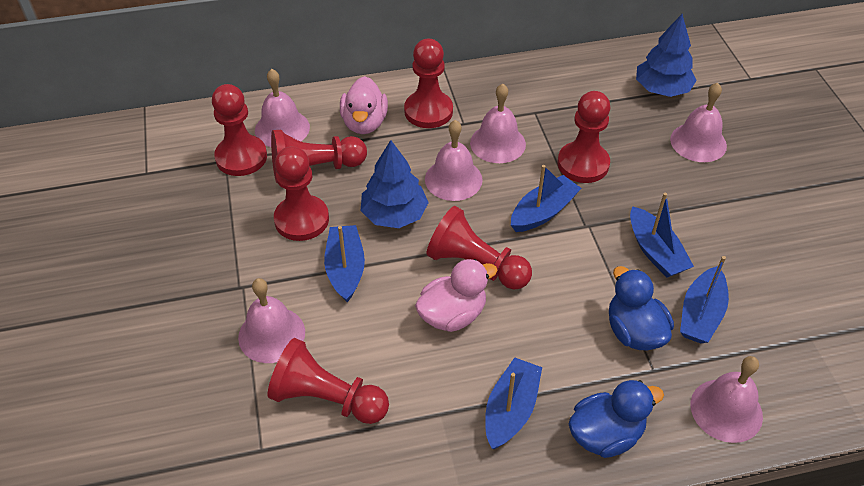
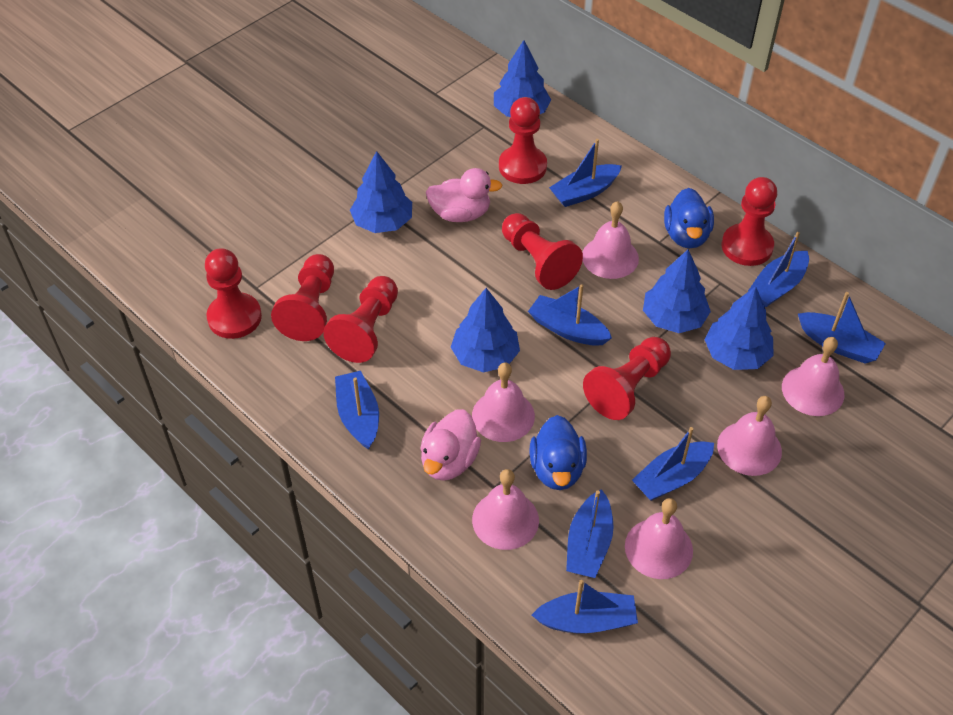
blue boat: 5 -> 8
blue tree: 2 -> 5

